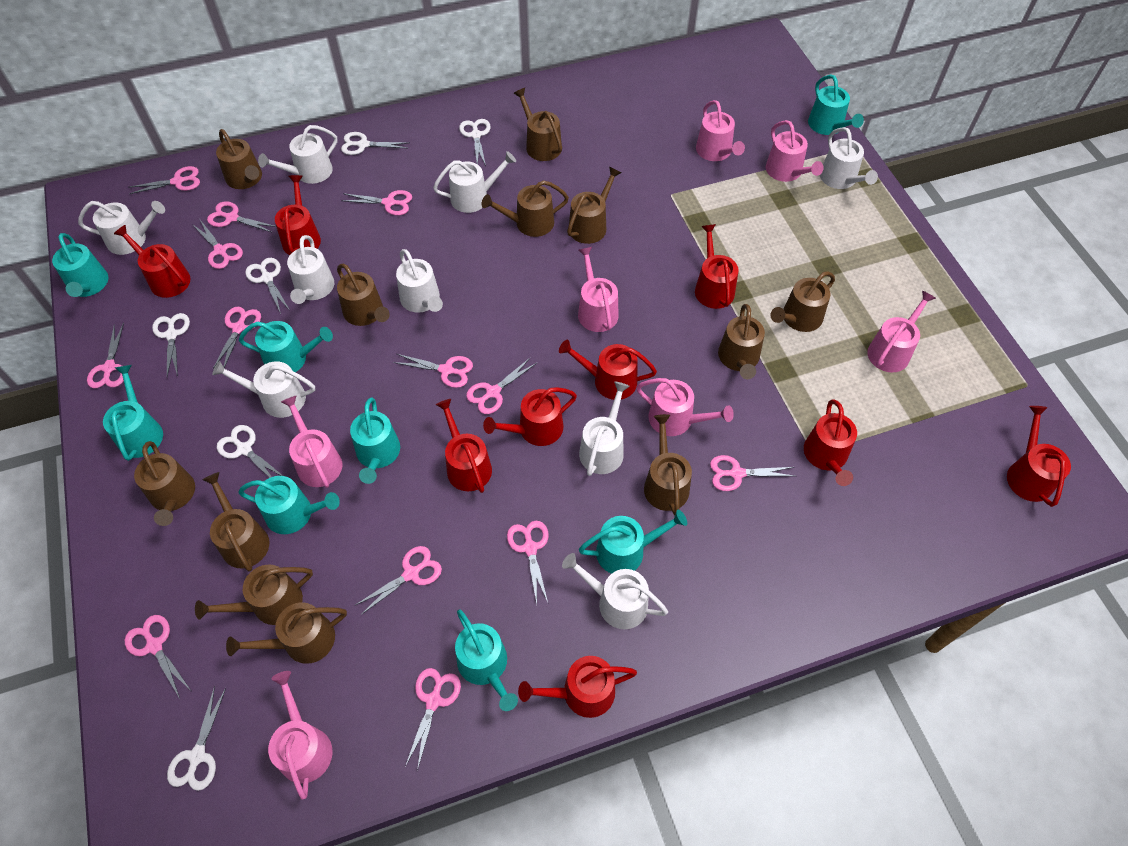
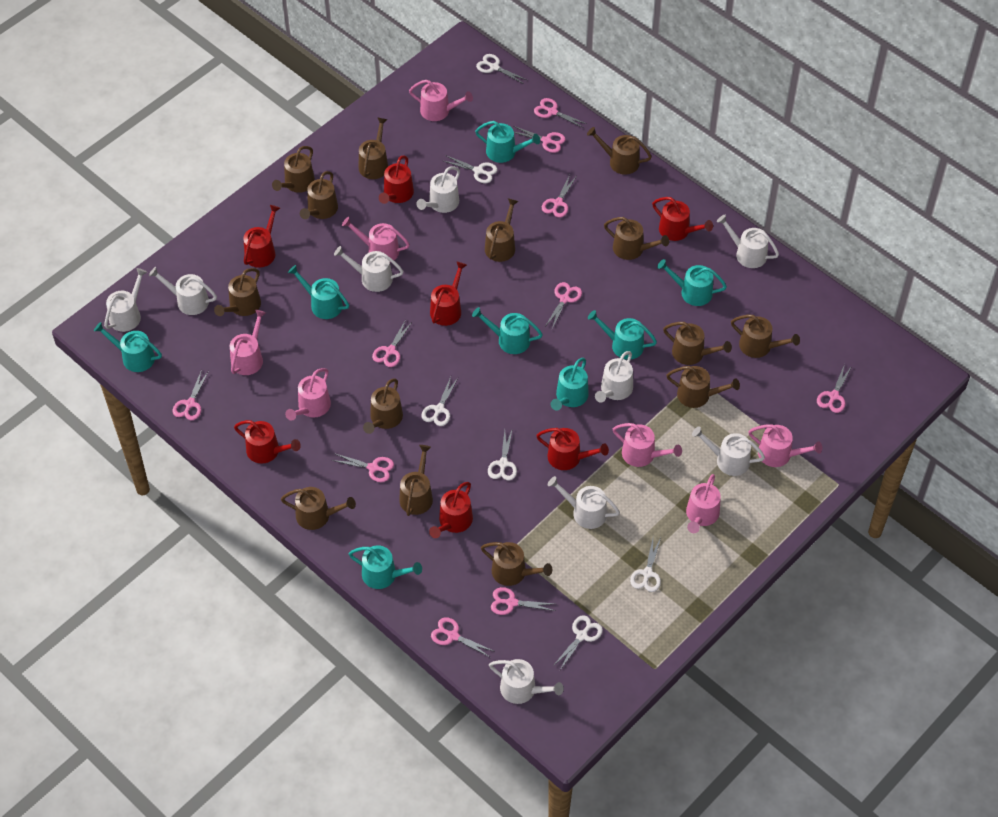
brown watering can: 12 -> 14
pink scissors: 13 -> 10
red watering can: 9 -> 7

